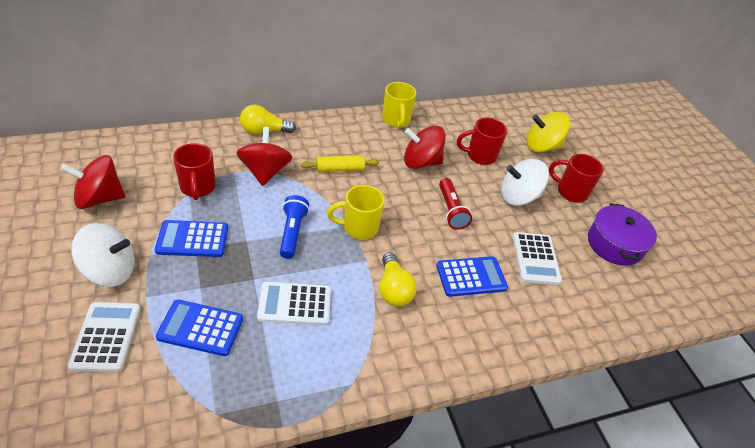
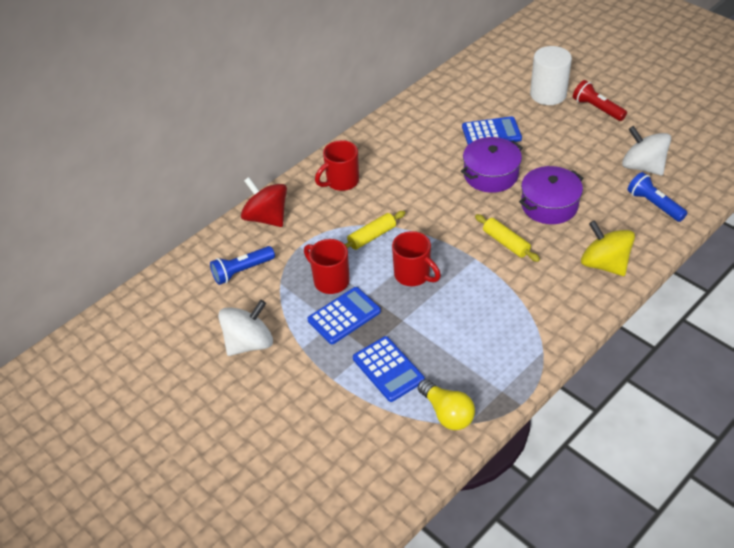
blue flashlight: 1 -> 2
purple pot: 1 -> 2
red spinning top: 3 -> 1
white calculator: 3 -> 0
white cylinder: 0 -> 1
yellow light bulb: 2 -> 1
yellow mug: 2 -> 0
yellow rolling pin: 1 -> 2

